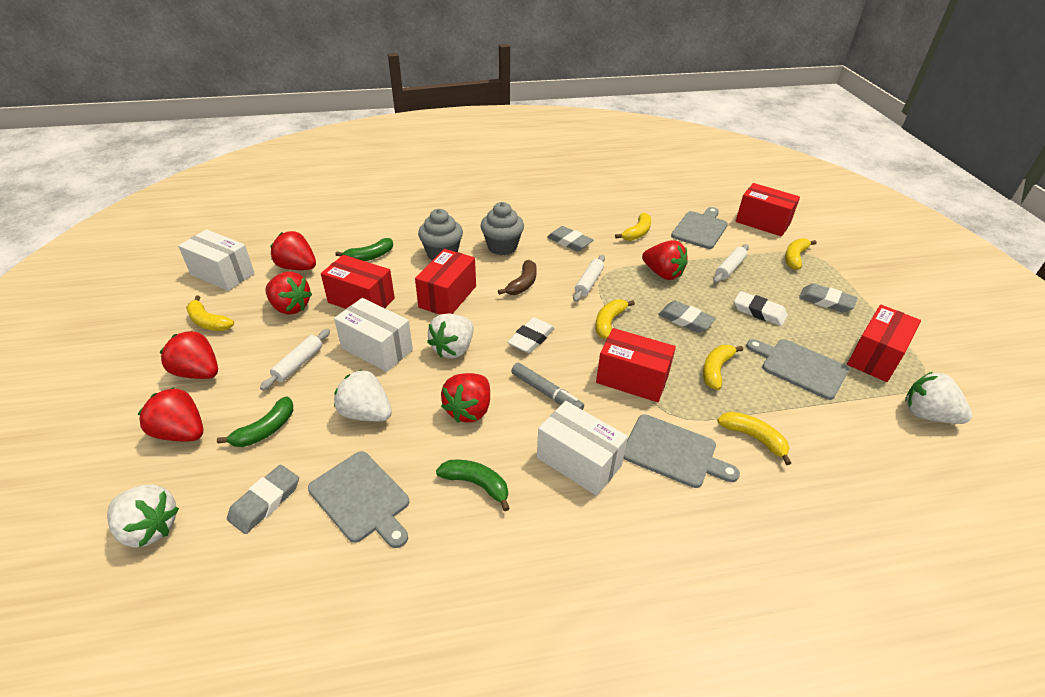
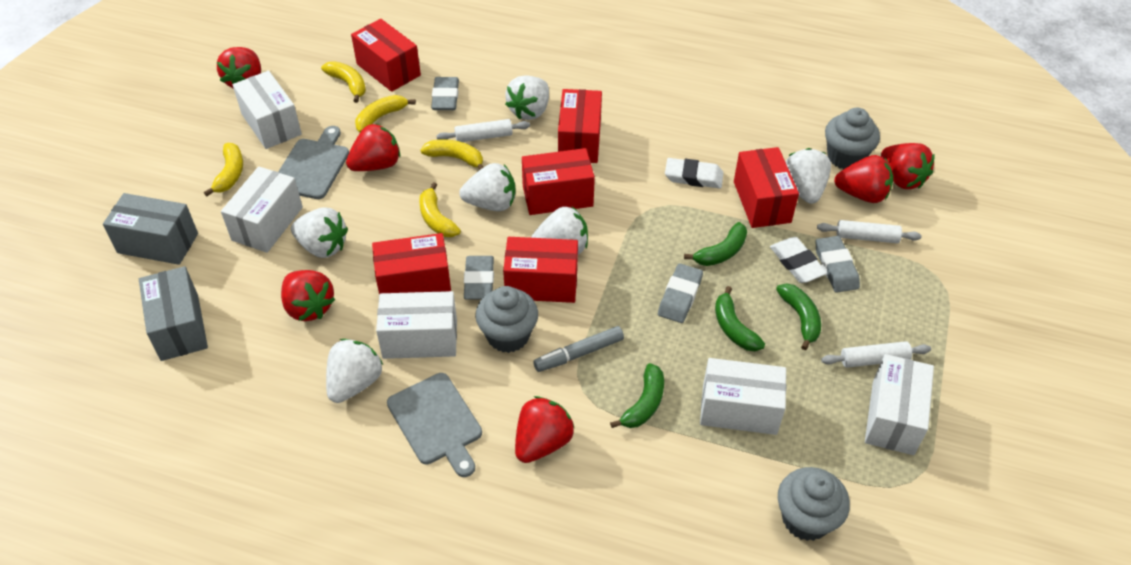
brown banana: 1 -> 0
green banana: 3 -> 4
grey box: 0 -> 2
grey cupcake: 2 -> 3
grey cutting board: 4 -> 2
red box: 5 -> 6
white box: 3 -> 5
white strawberry: 4 -> 6
yellow banana: 6 -> 5

